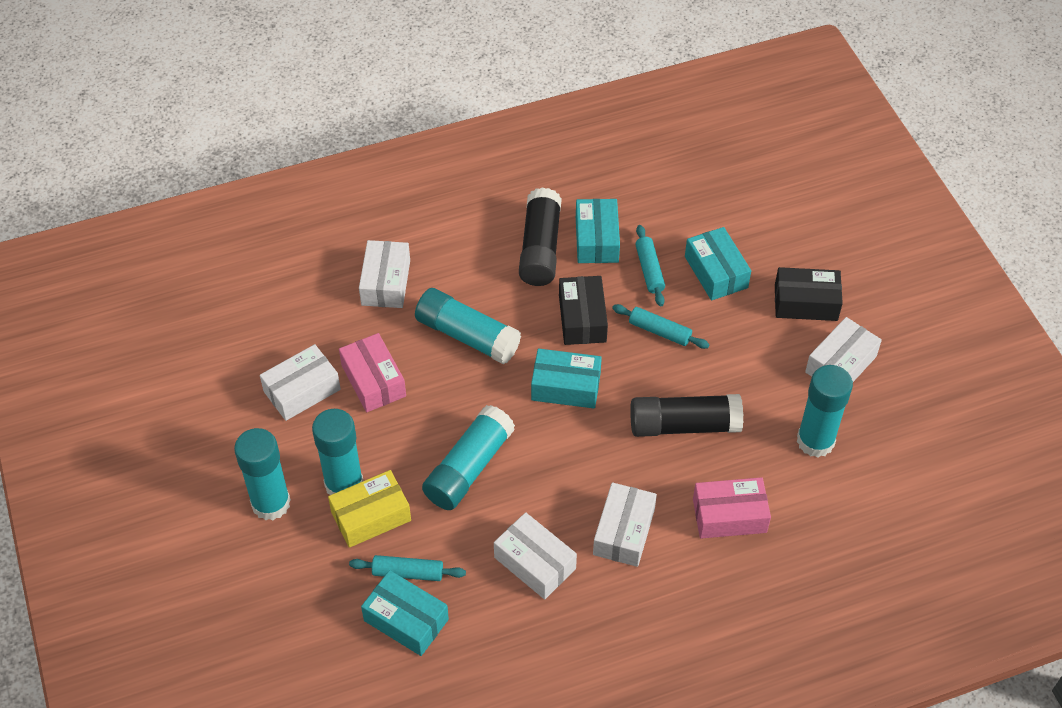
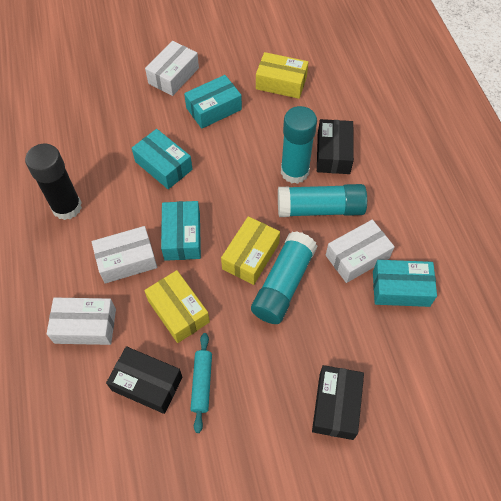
black box: 2 -> 3
black glue stick: 2 -> 1
pink box: 2 -> 0
turquoise glue stick: 5 -> 3
turquoise rolling pin: 3 -> 1
white box: 5 -> 4
yellow box: 1 -> 3

